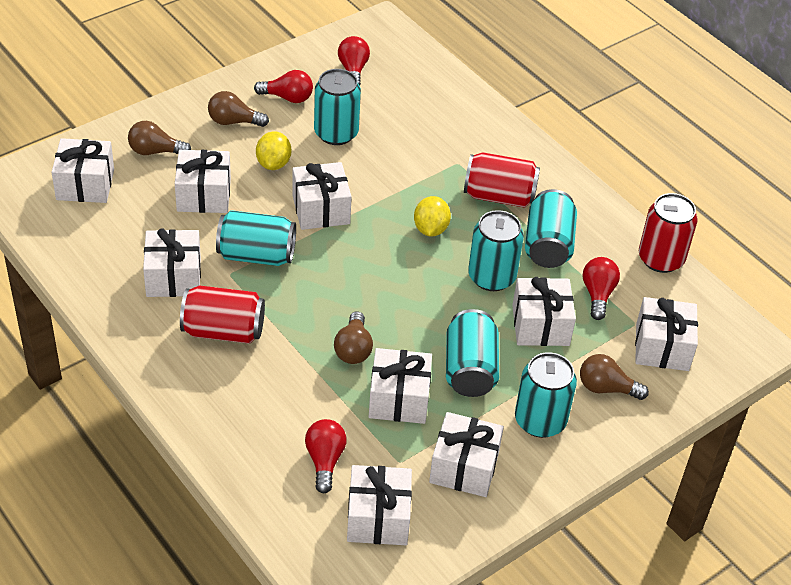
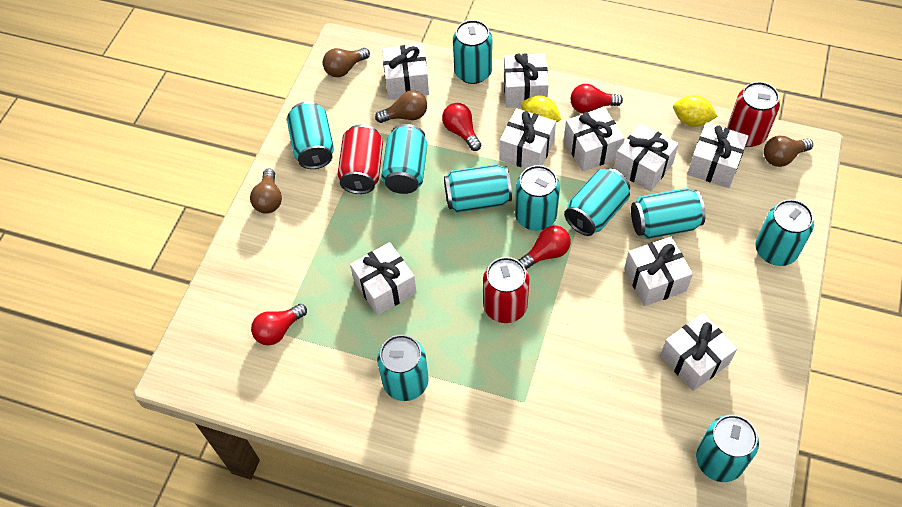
turquoise can: 6 -> 10

